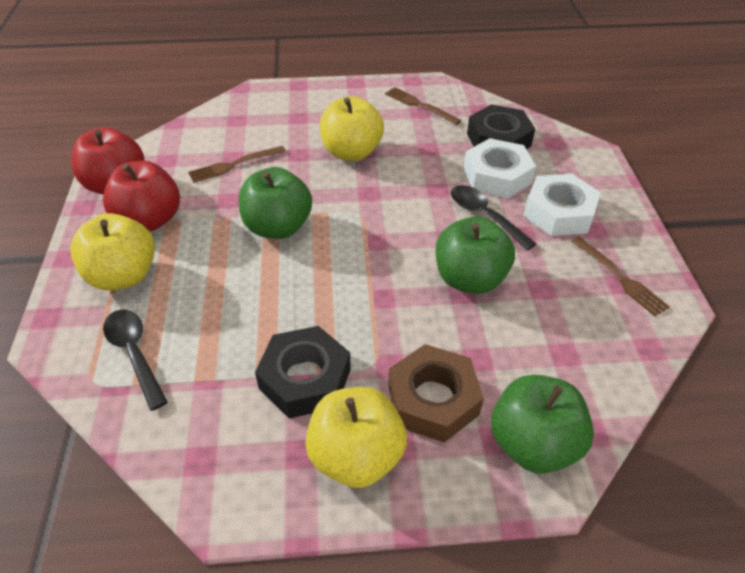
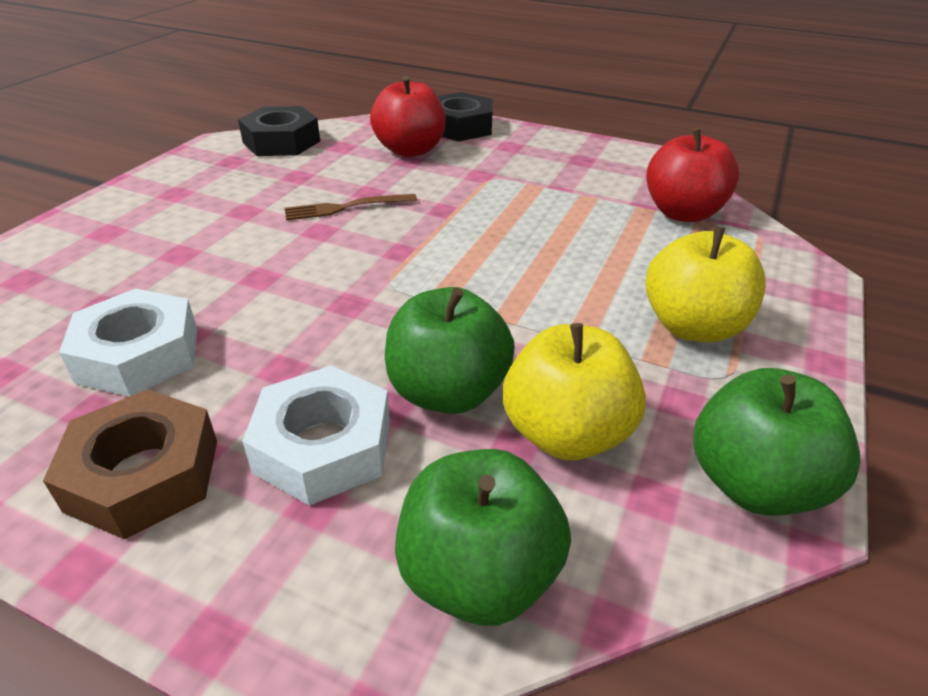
black spoon: 2 -> 0
brown fork: 3 -> 1
yellow apple: 3 -> 2

